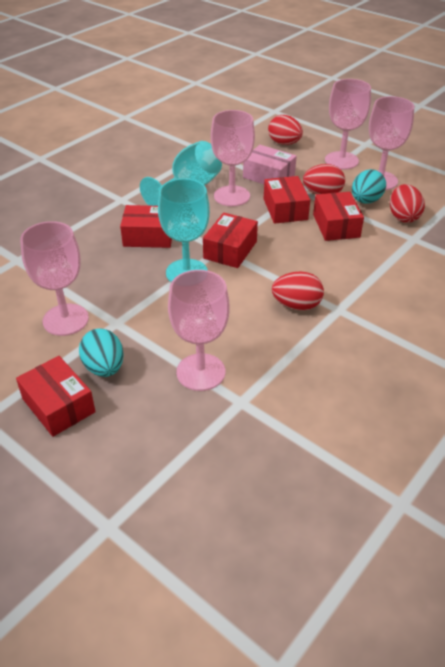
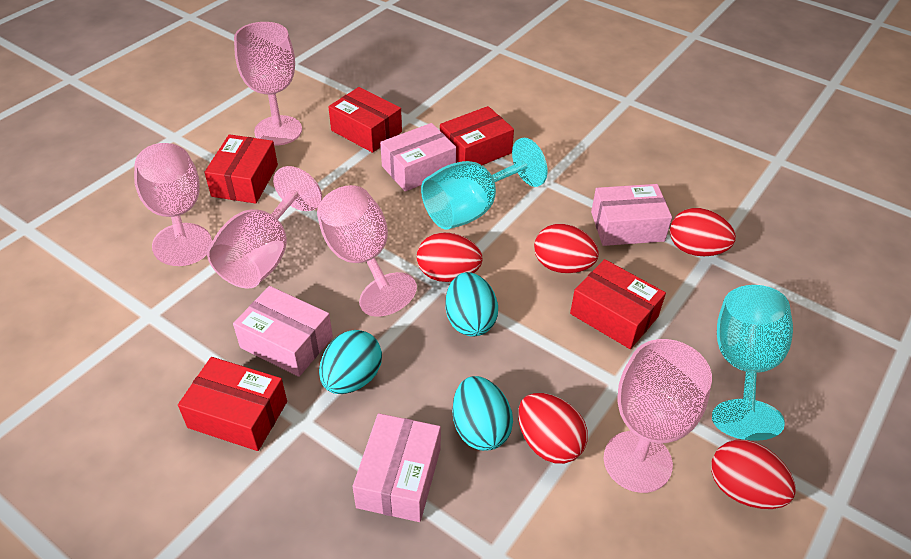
pink box: 1 -> 4
red egg: 4 -> 5
turquoise egg: 2 -> 3

